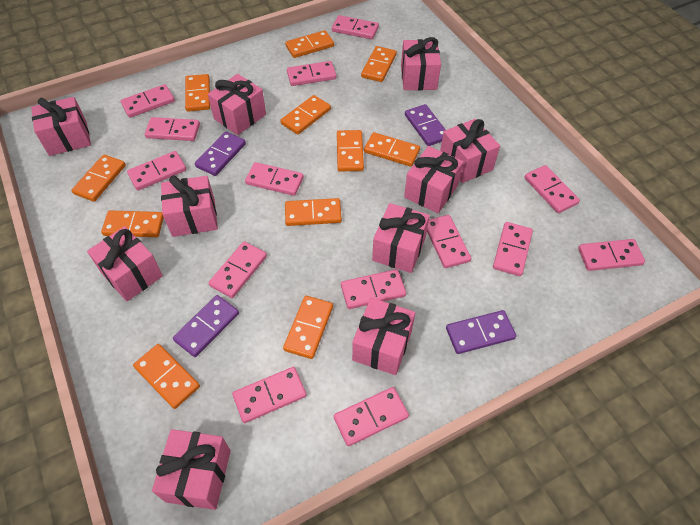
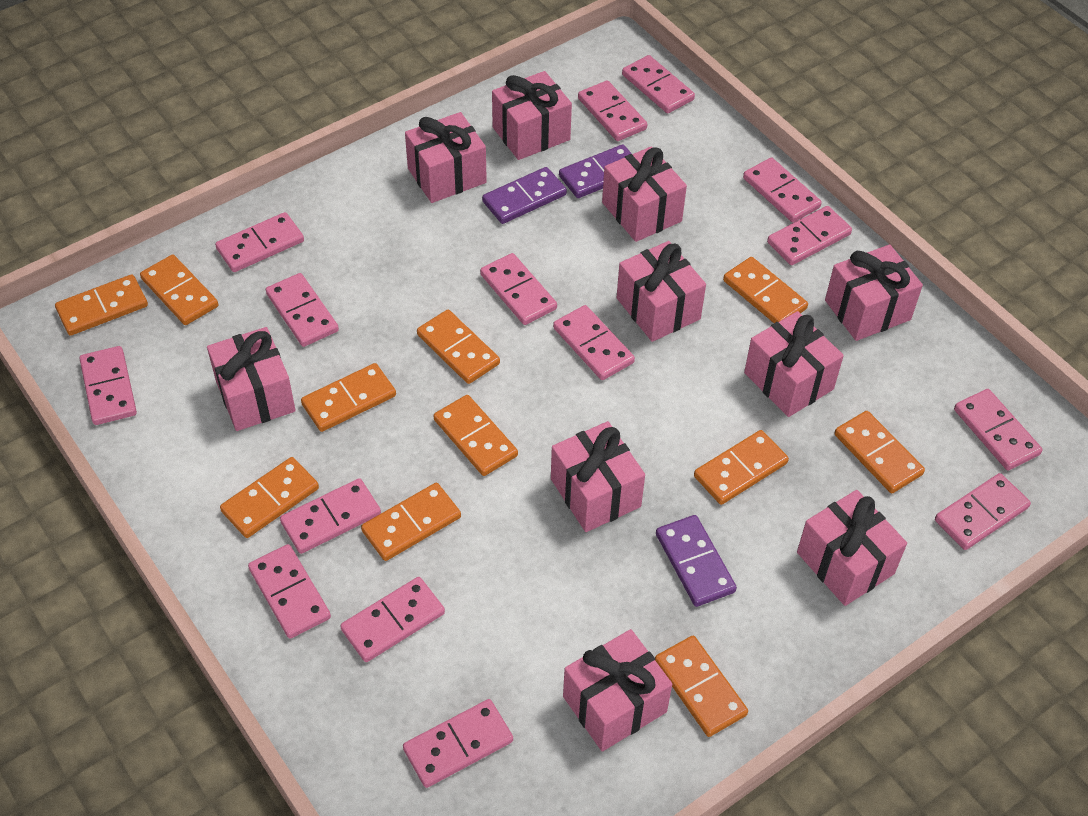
pink domino: 14 -> 15
purple domino: 4 -> 3

